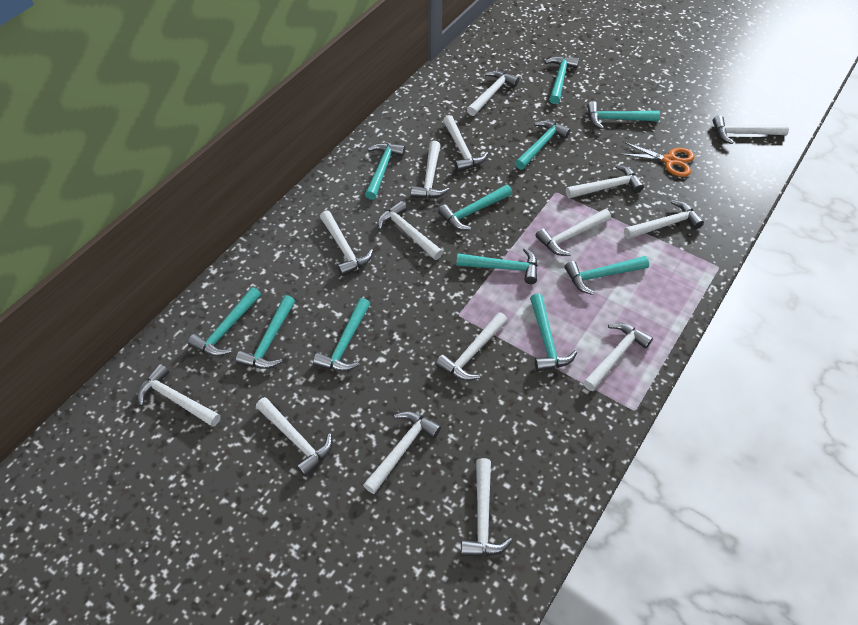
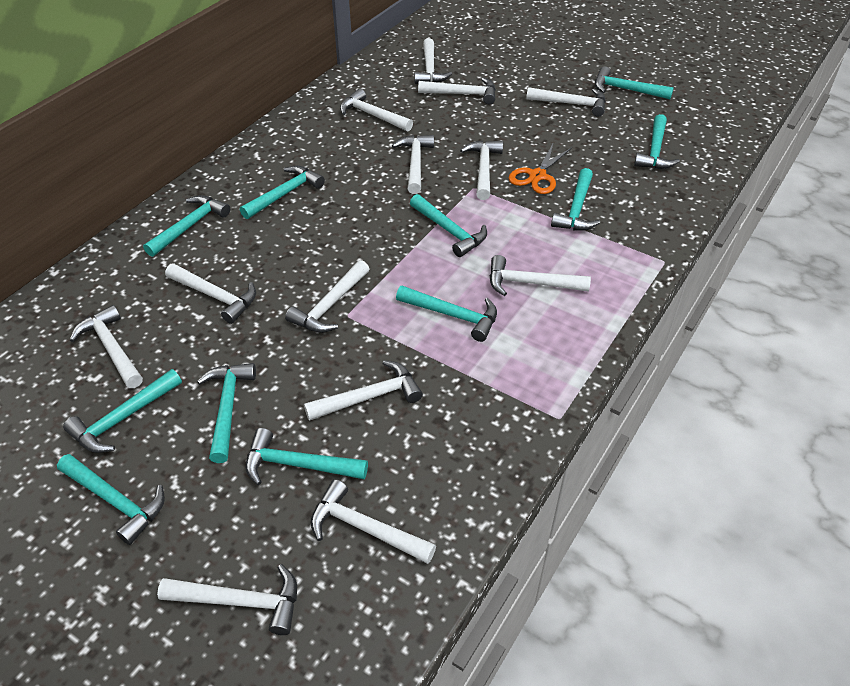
white hammer: 15 -> 13

